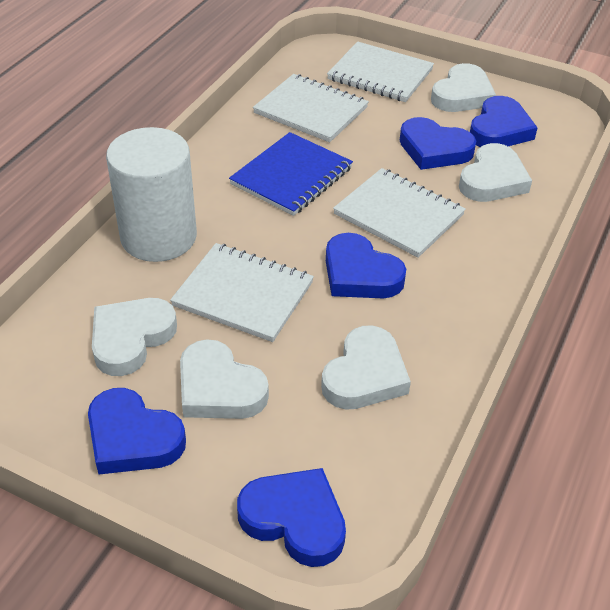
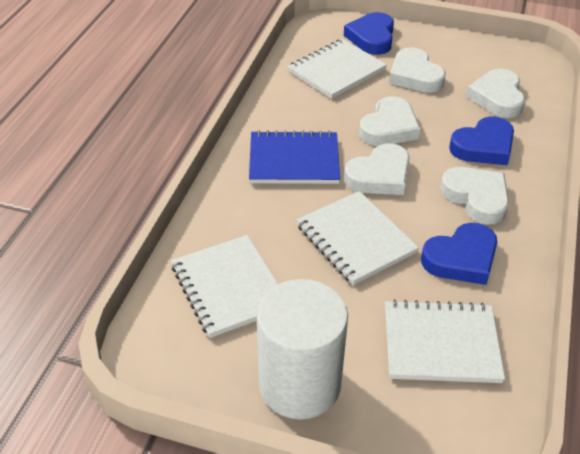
blue heart: 5 -> 3

